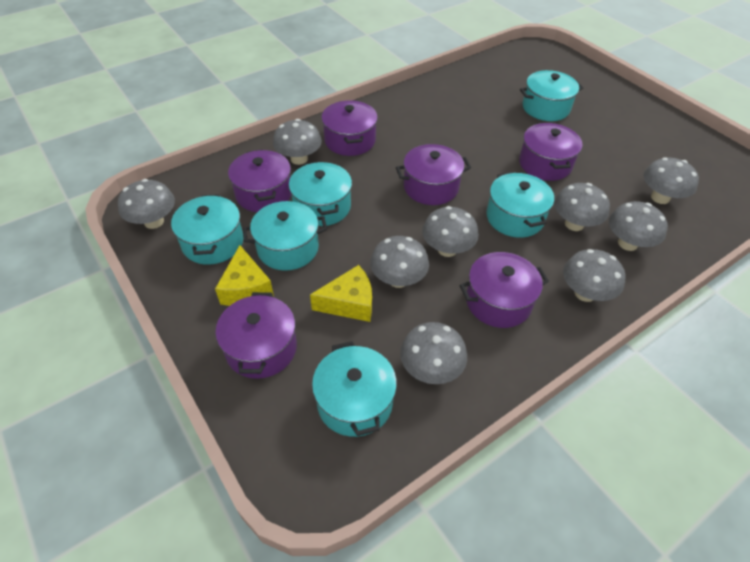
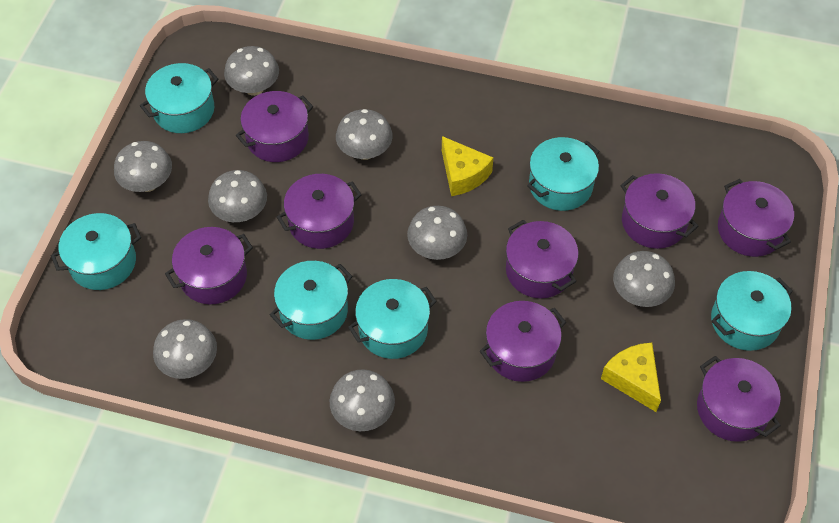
grey mushroom: 9 -> 8
purple pot: 6 -> 8

